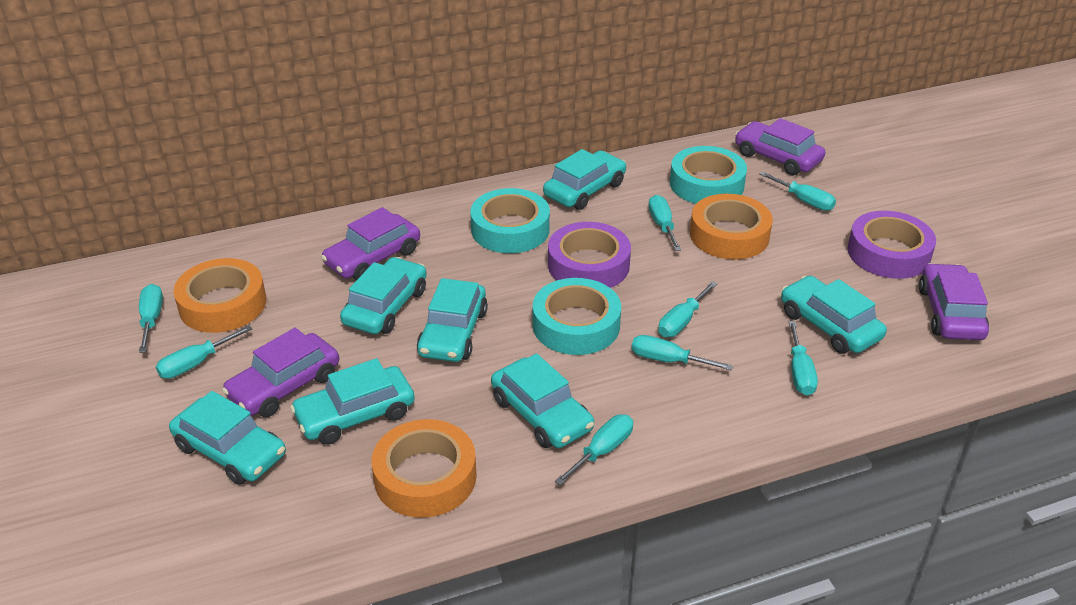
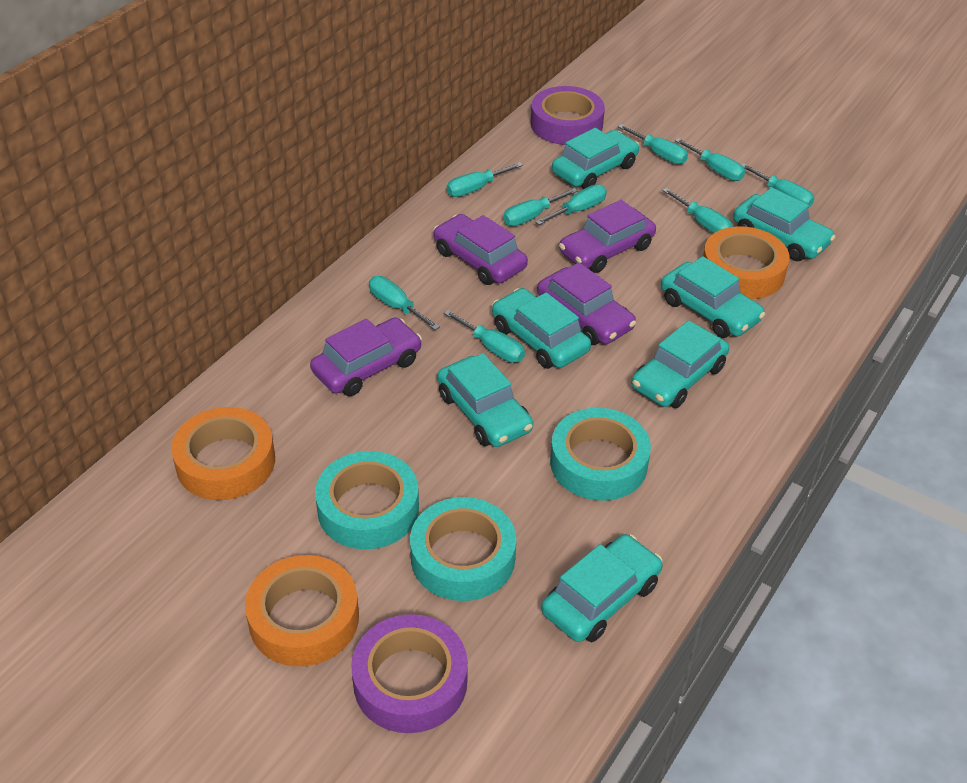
turquoise screwdriver: 8 -> 9

